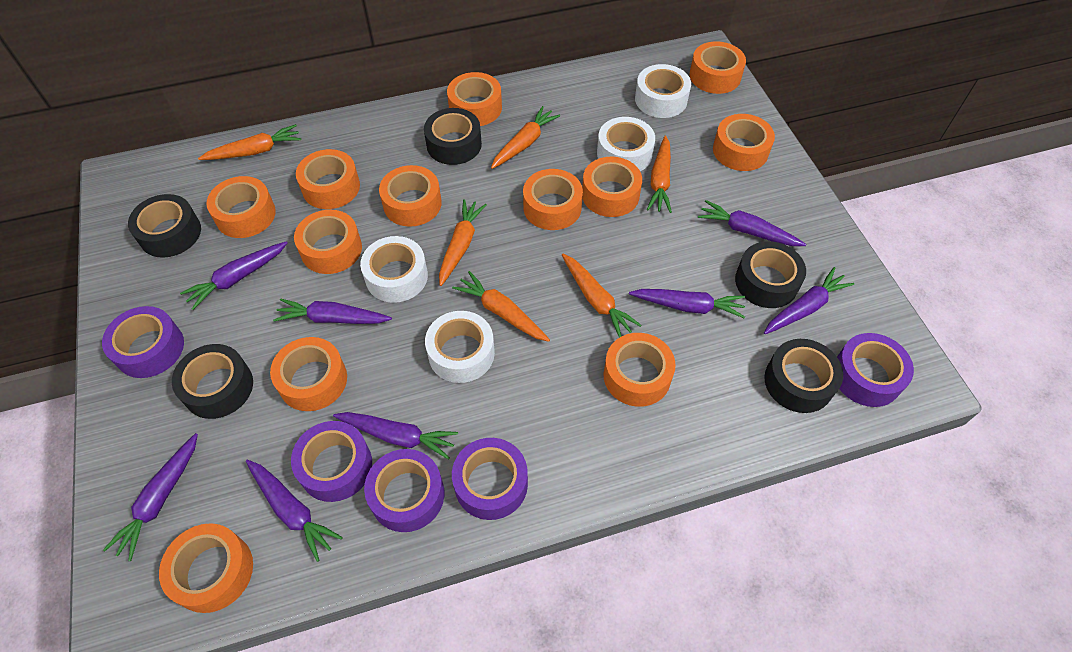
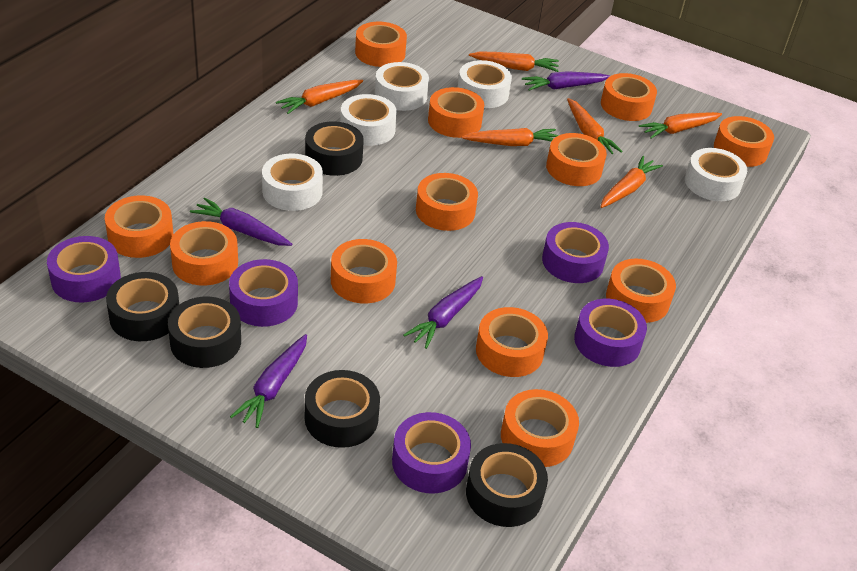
purple carrot: 8 -> 4
white tape: 4 -> 5

